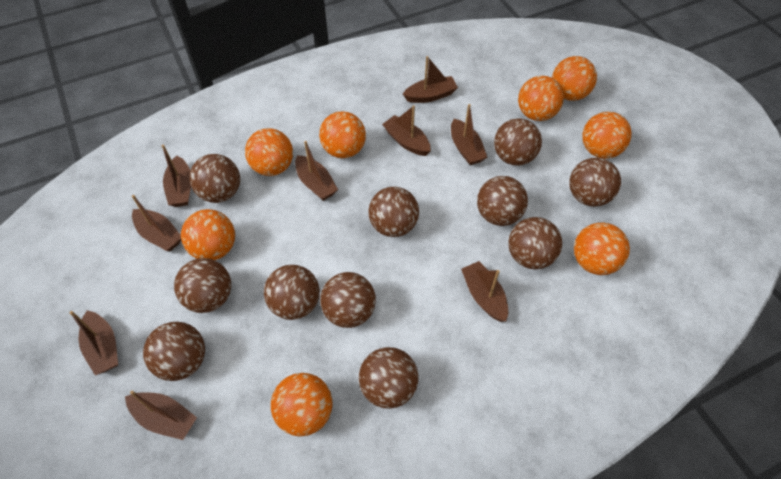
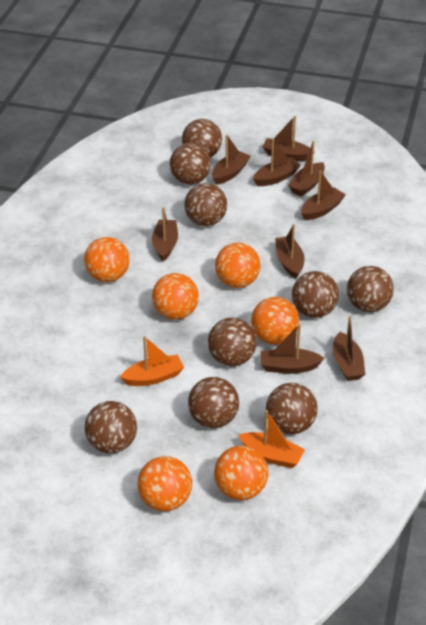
brown ball: 11 -> 9
orange ball: 8 -> 6
orange boat: 0 -> 2

